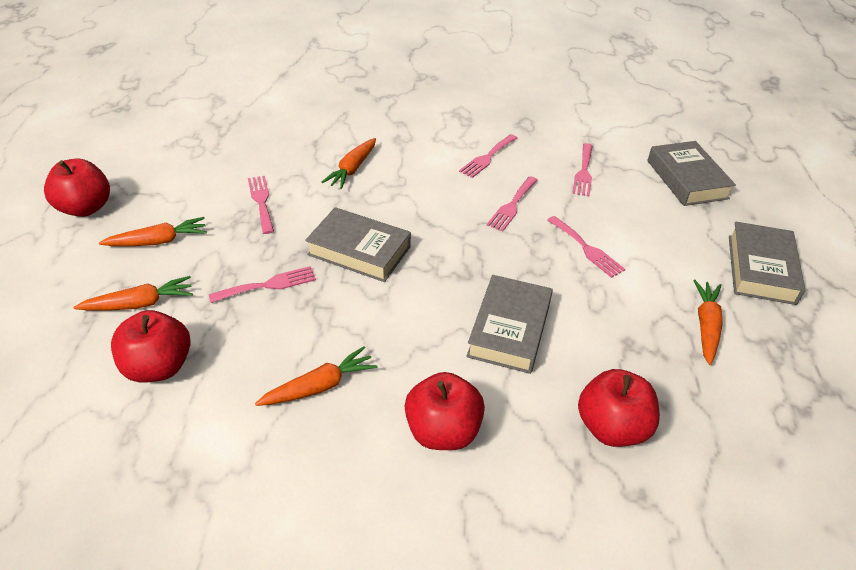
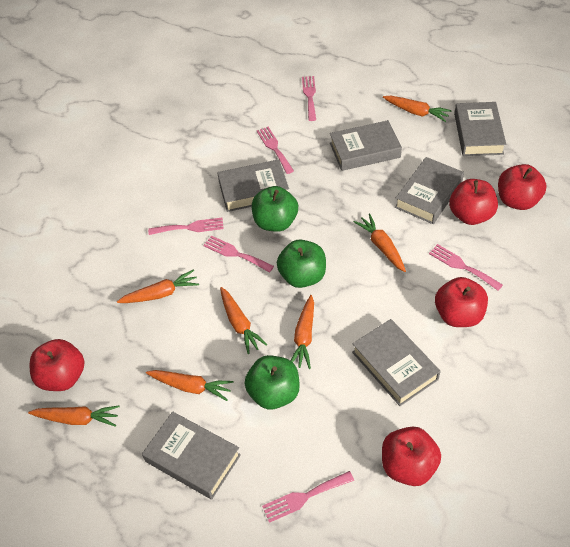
green apple: 0 -> 3
grey book: 4 -> 6
orange carrot: 5 -> 7
red apple: 4 -> 5

